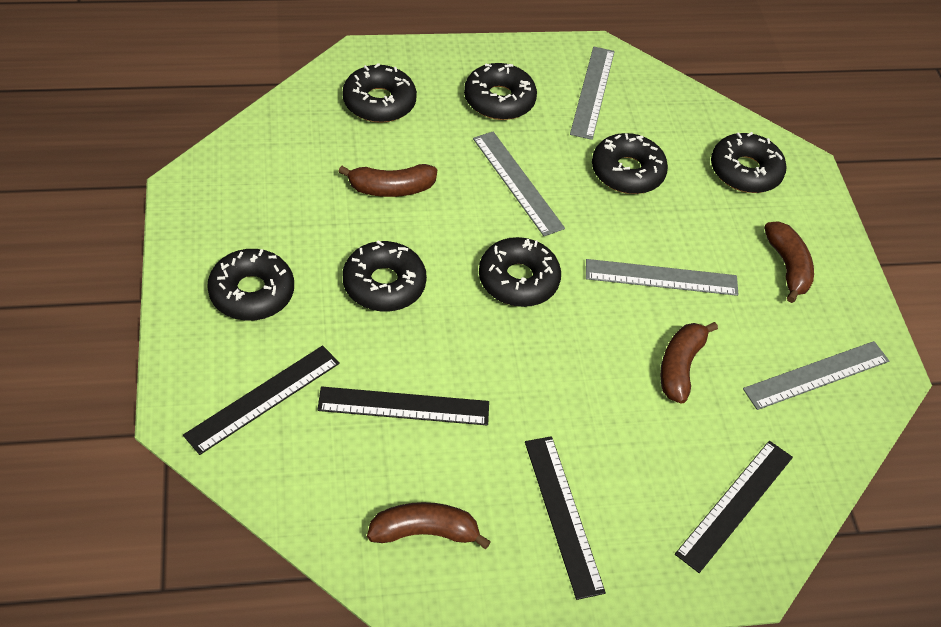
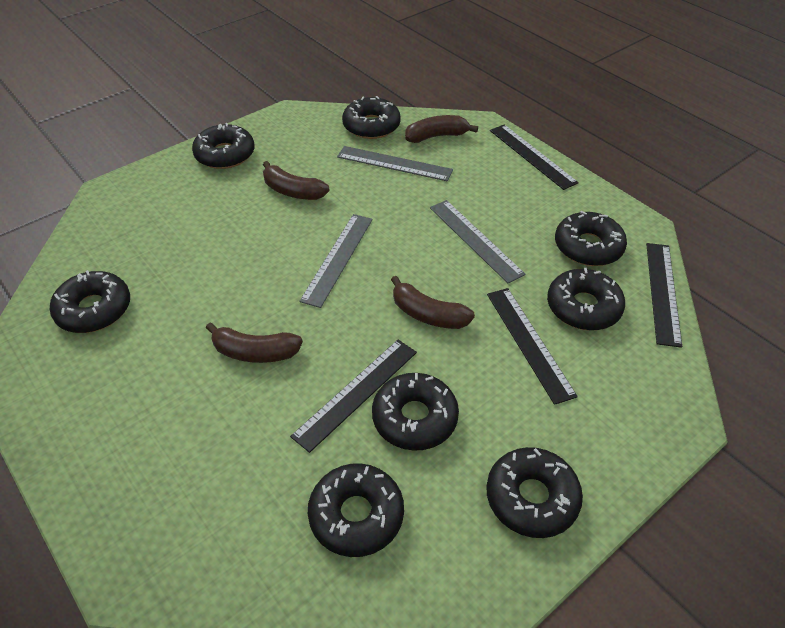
black donut: 7 -> 8
grey ruler: 4 -> 3

